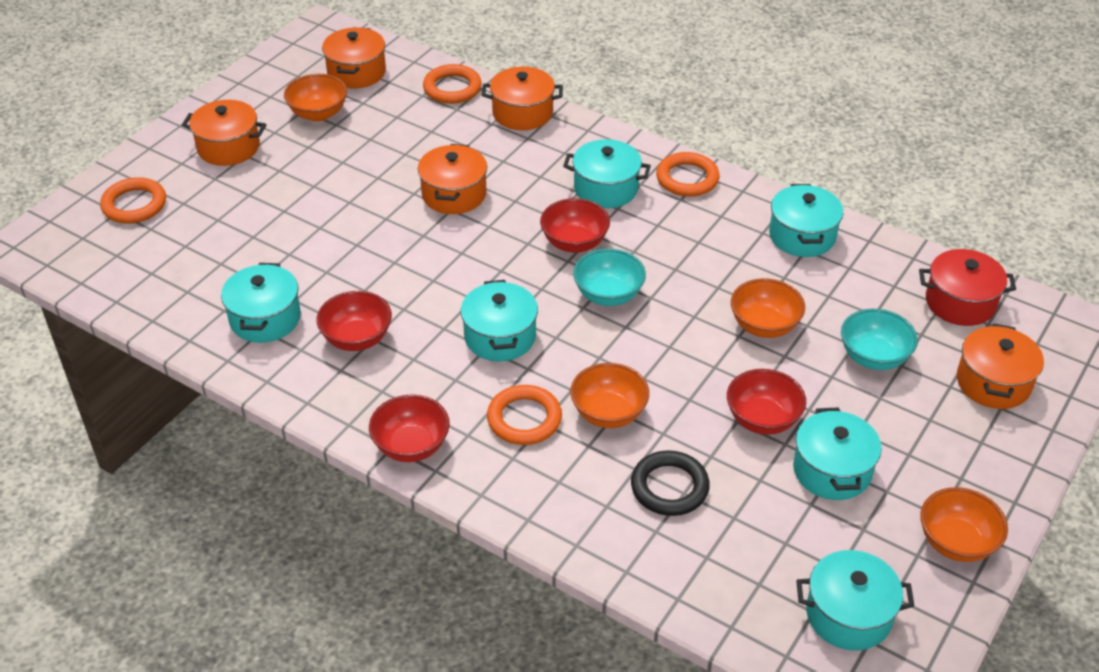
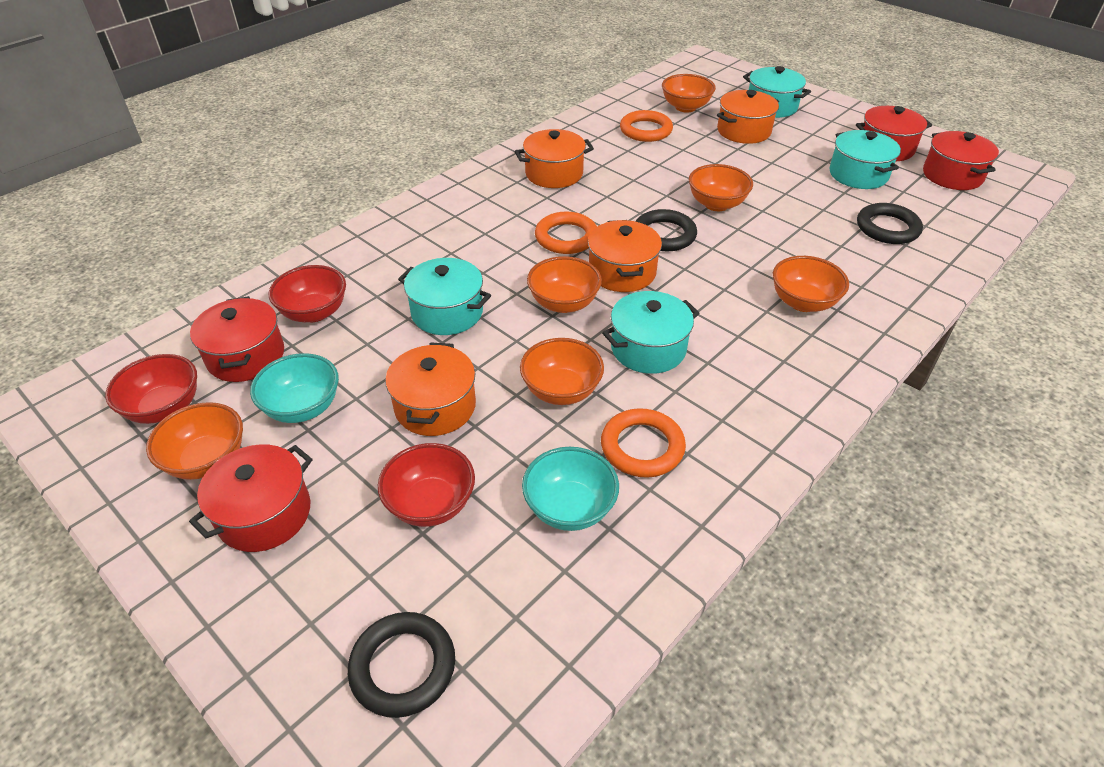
black ring: 1 -> 3
orange bowl: 4 -> 6
orange pot: 5 -> 4
orange ring: 4 -> 3
red bowl: 4 -> 3
red pot: 1 -> 4
turquoise pot: 6 -> 4

